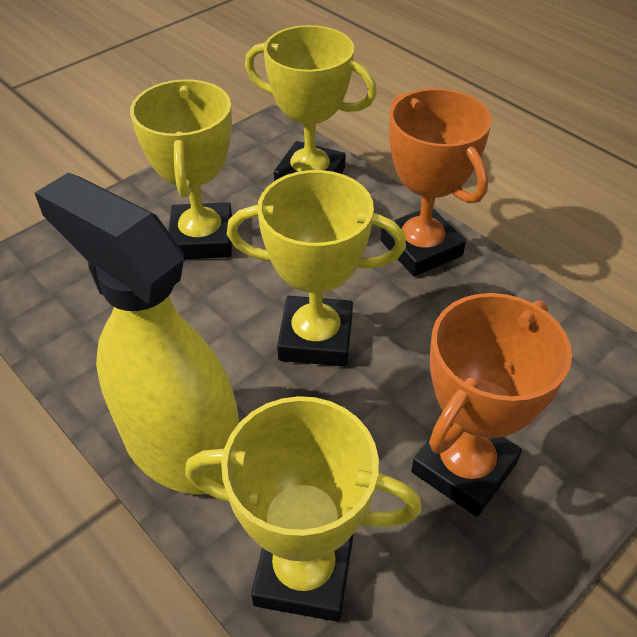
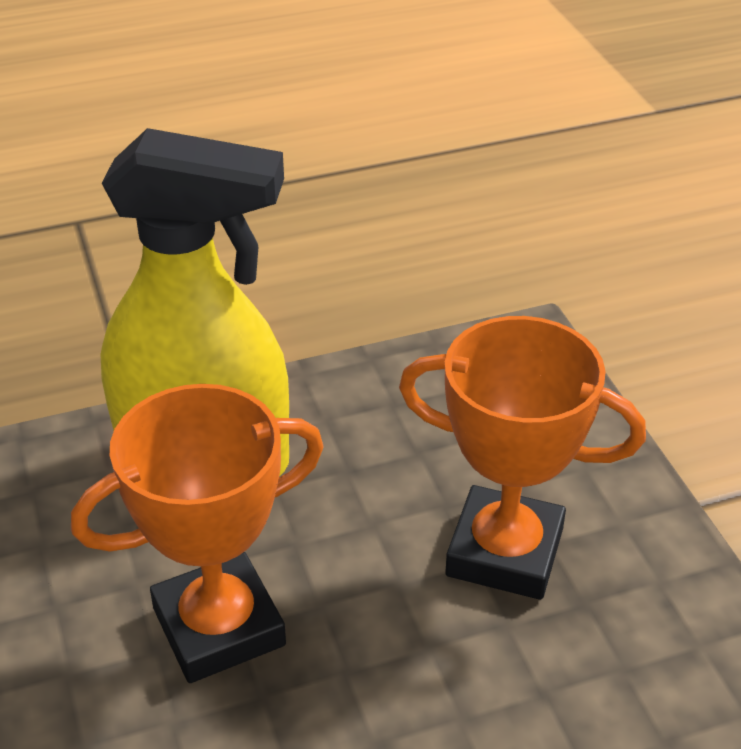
yellow trophy: 4 -> 0

